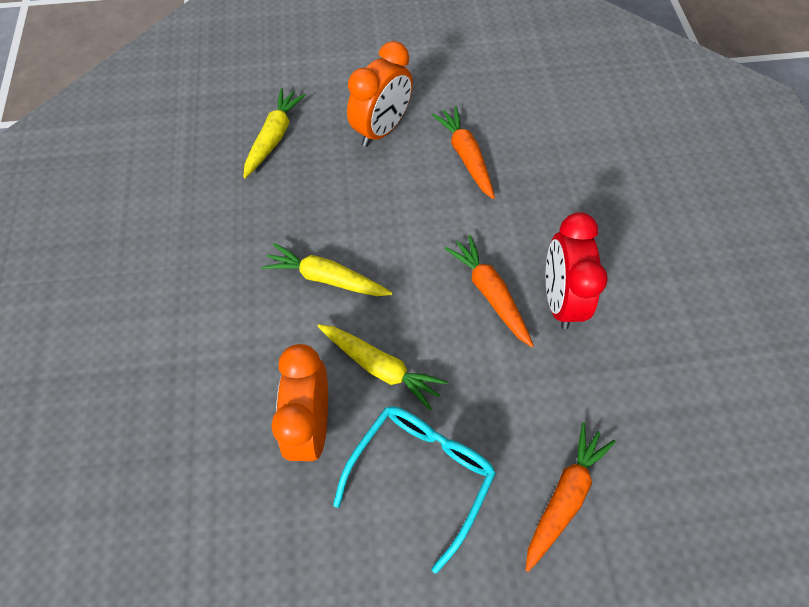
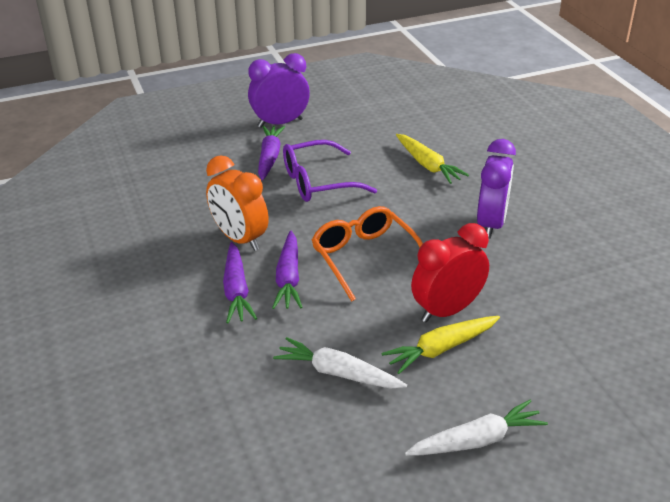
orange carrot: 3 -> 0
orange clock: 2 -> 1
orange glasses: 0 -> 1
purple carrot: 0 -> 3
purple clock: 0 -> 2
purple glasses: 0 -> 1
turquoise glasses: 1 -> 0
white carrot: 0 -> 2
yellow carrot: 3 -> 2

